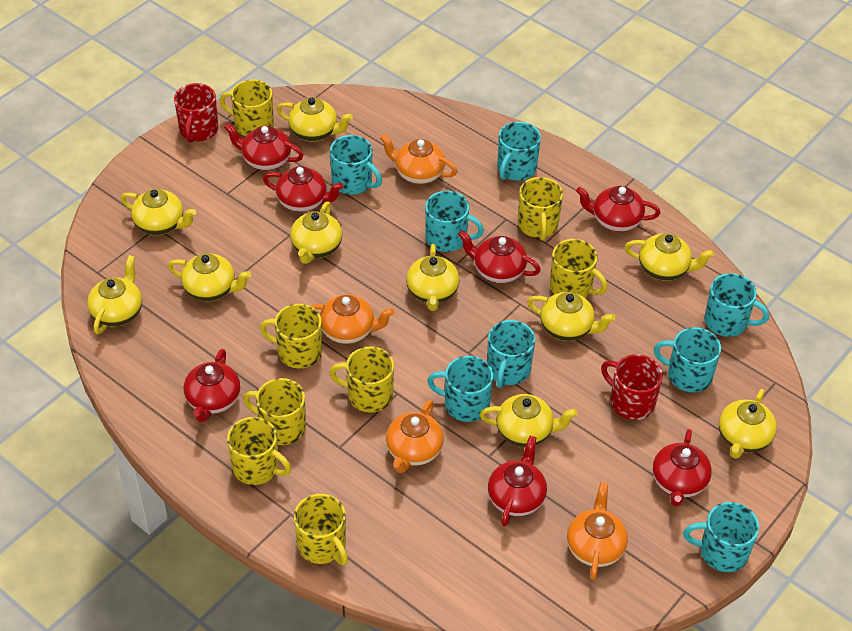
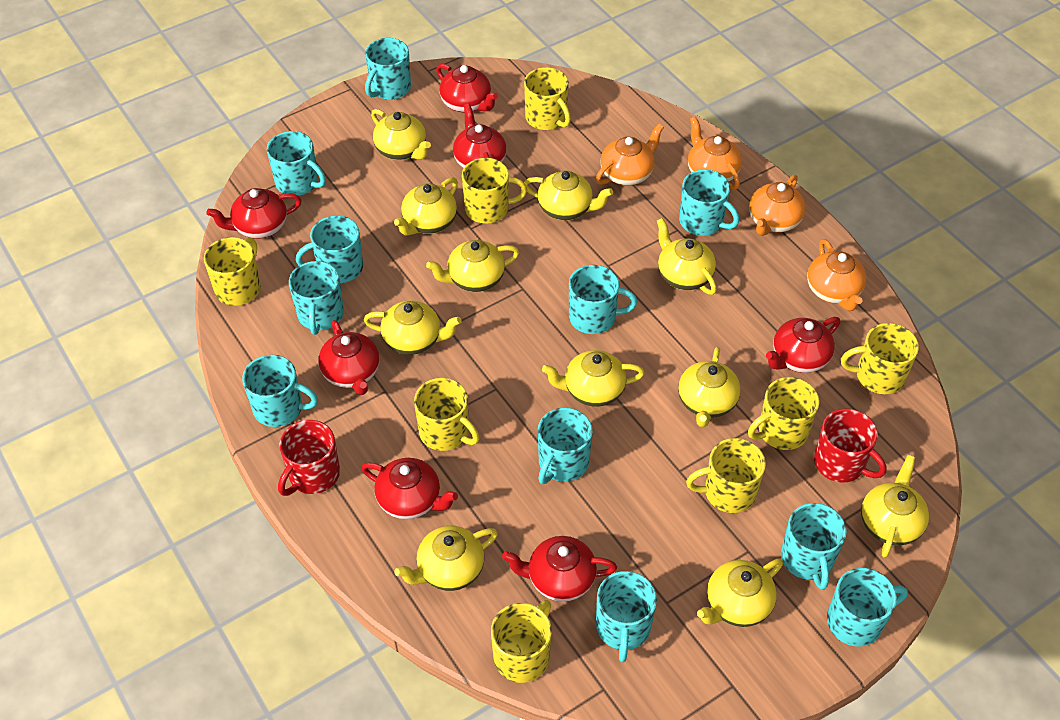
turquoise mug: 8 -> 11
yellow teapot: 10 -> 11

